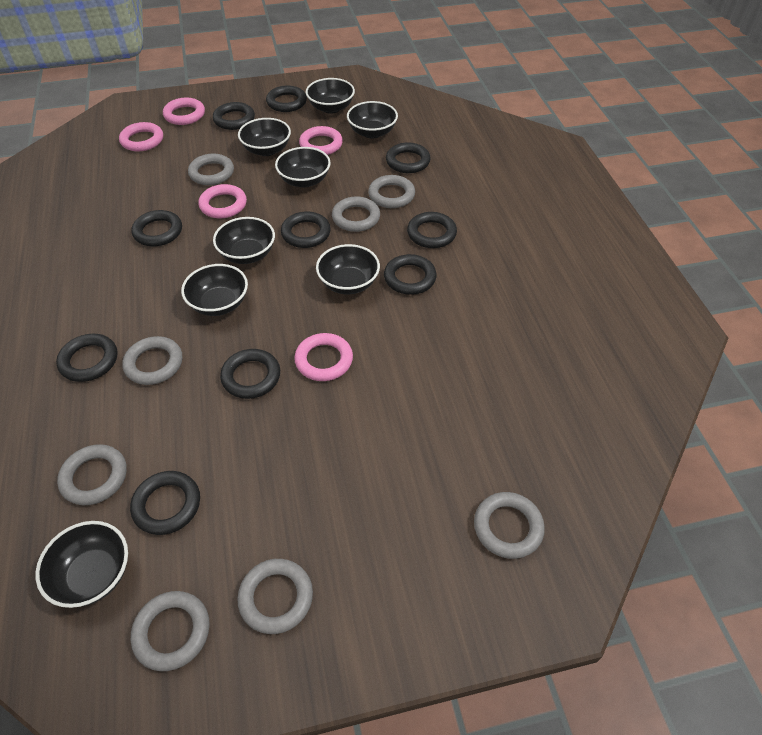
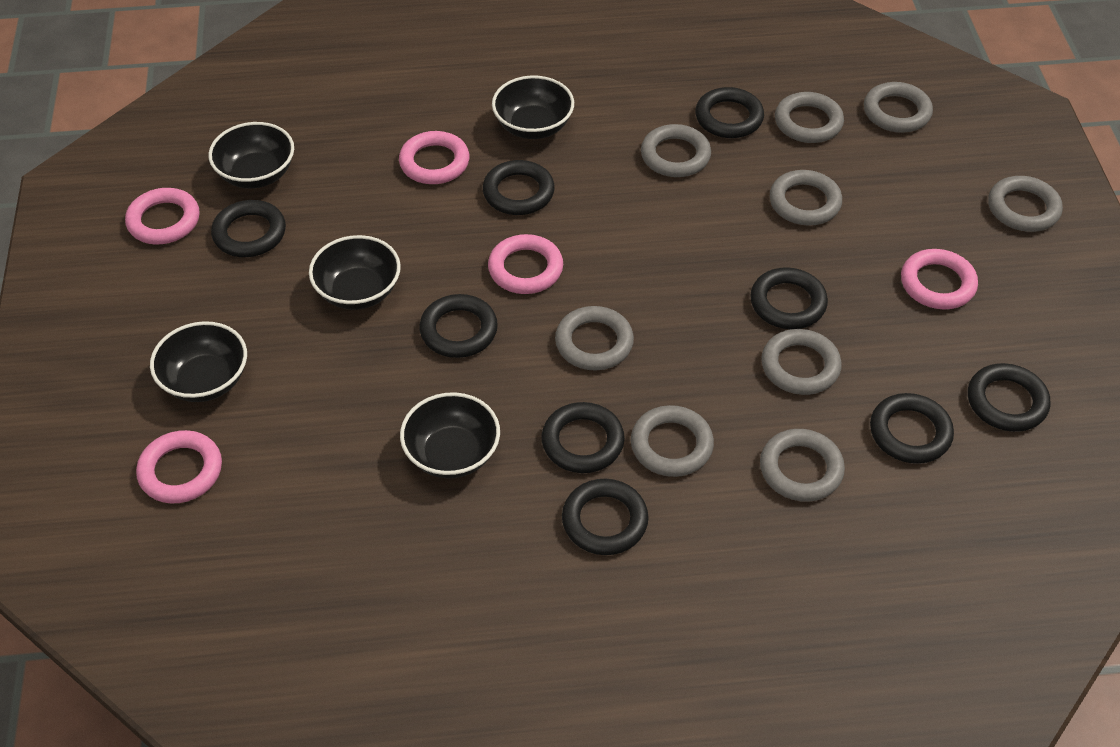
black bowl: 8 -> 5
black ring: 10 -> 9
grey ring: 8 -> 9

